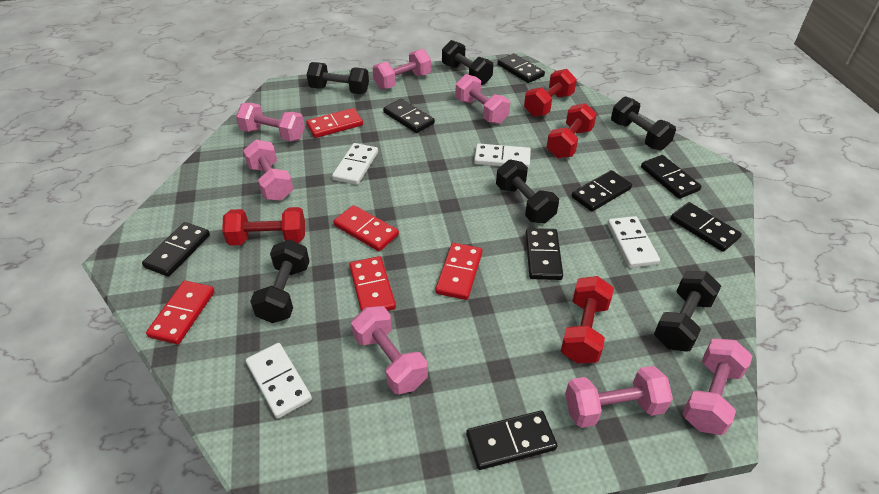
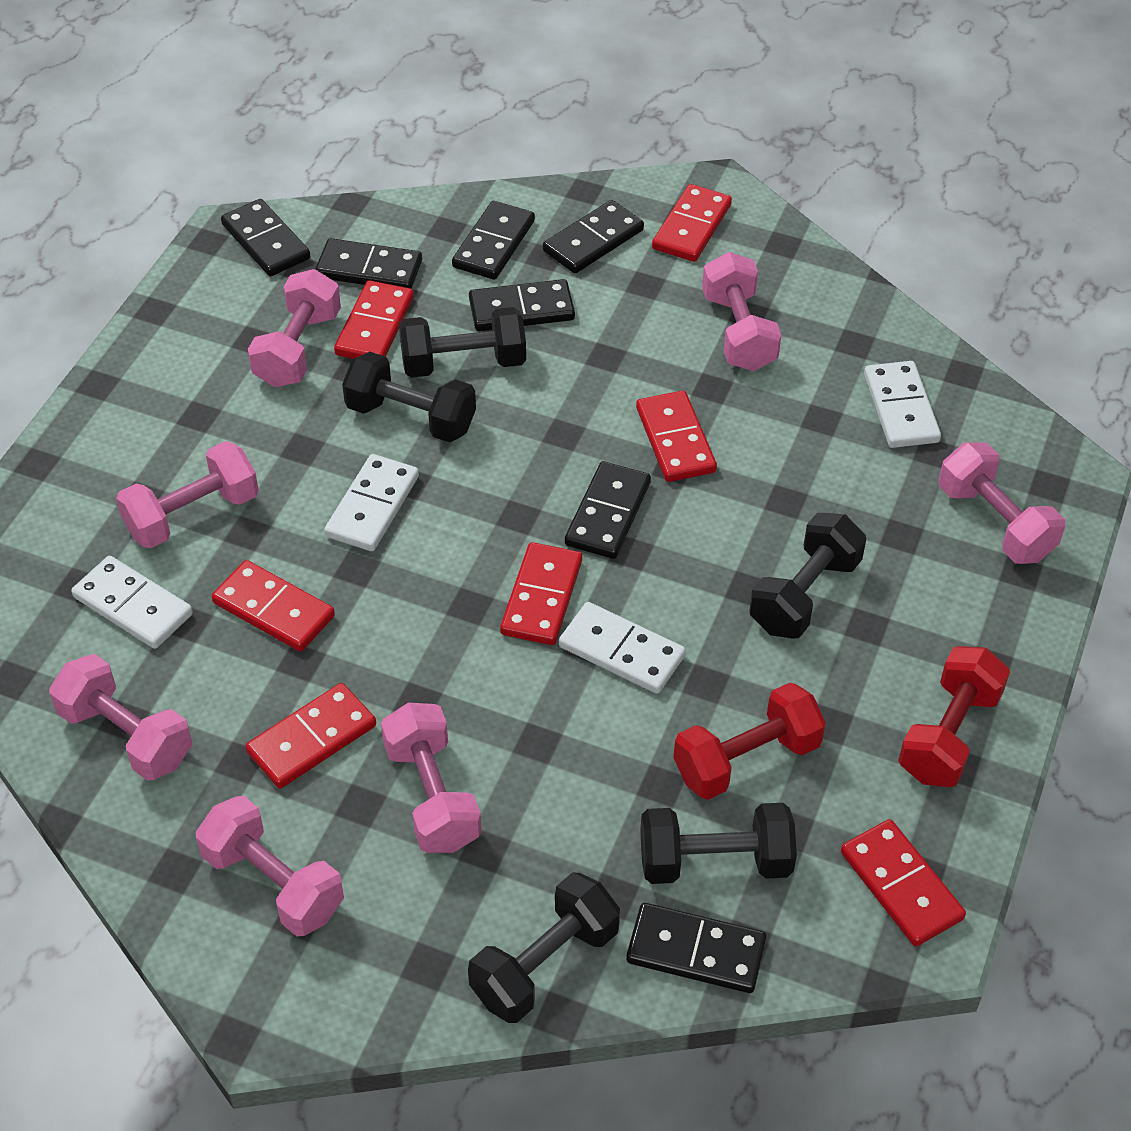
black domino: 8 -> 7
black dumbbell: 6 -> 5
red domino: 5 -> 7
red dumbbell: 4 -> 2

